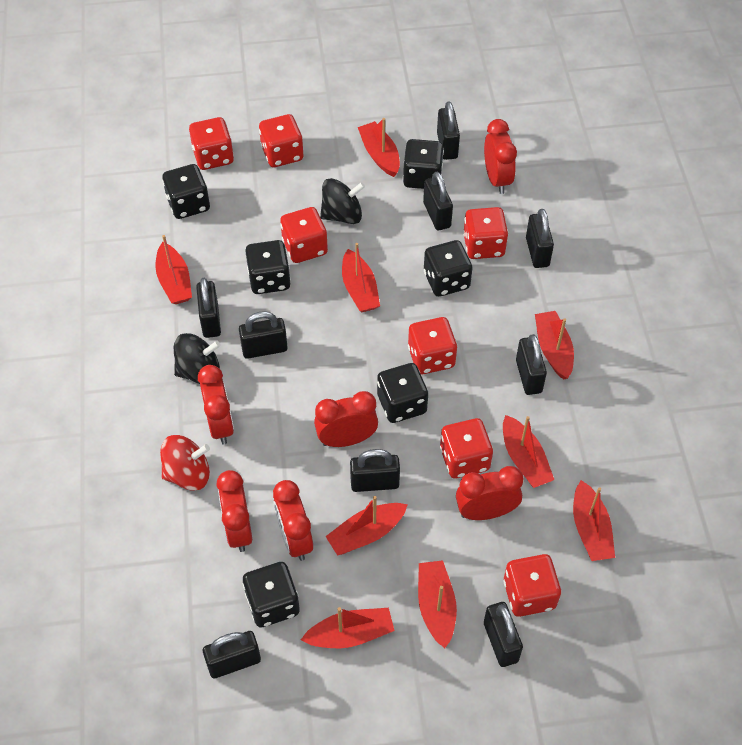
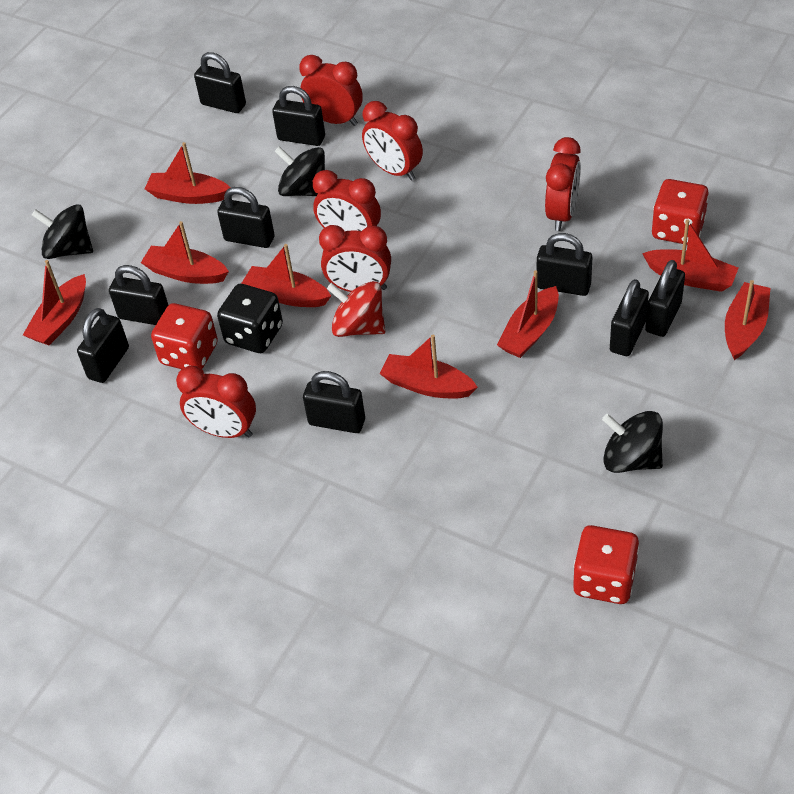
black dice: 6 -> 1
black spinning top: 2 -> 3
red boat: 9 -> 8
red dice: 7 -> 3

